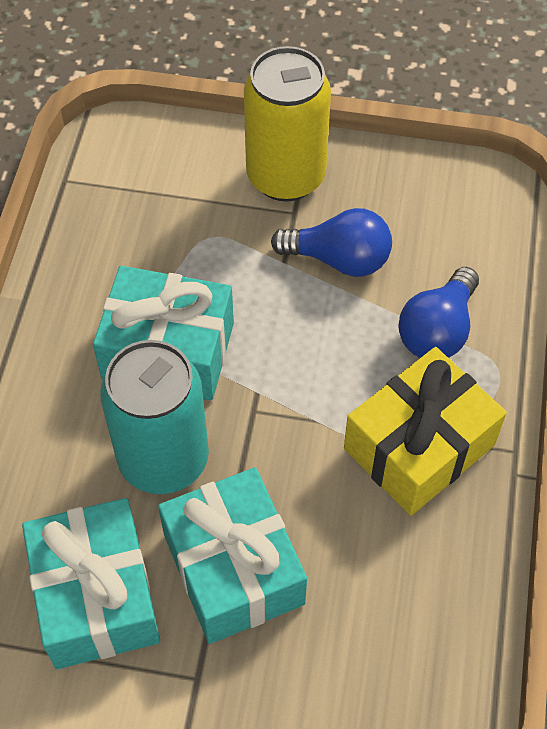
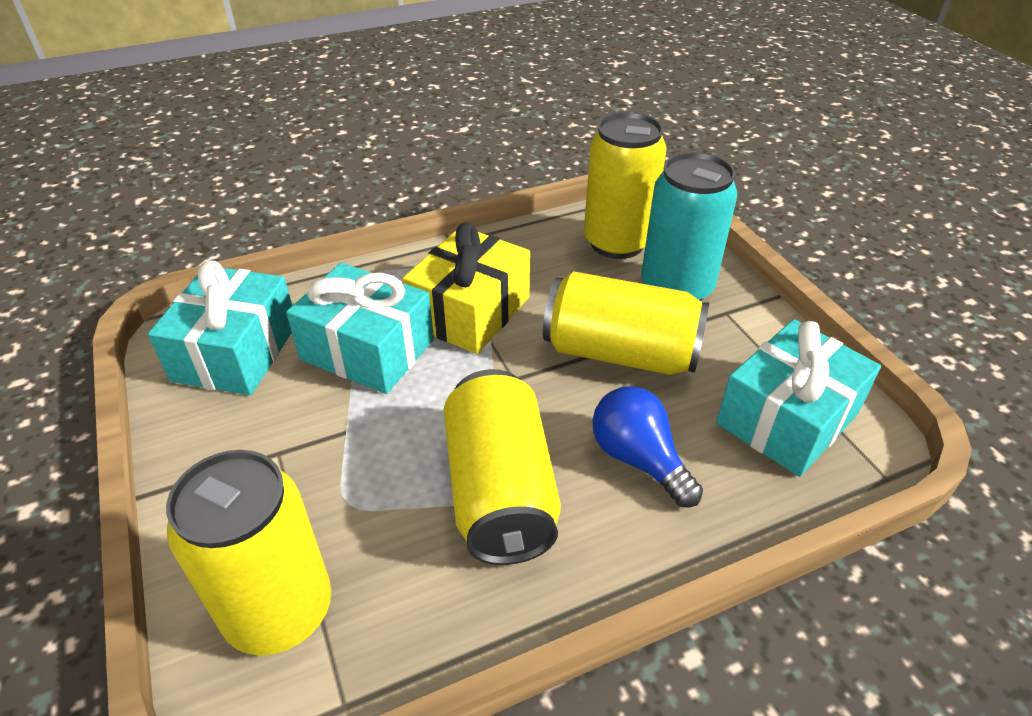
blue light bulb: 2 -> 1
yellow can: 1 -> 4

